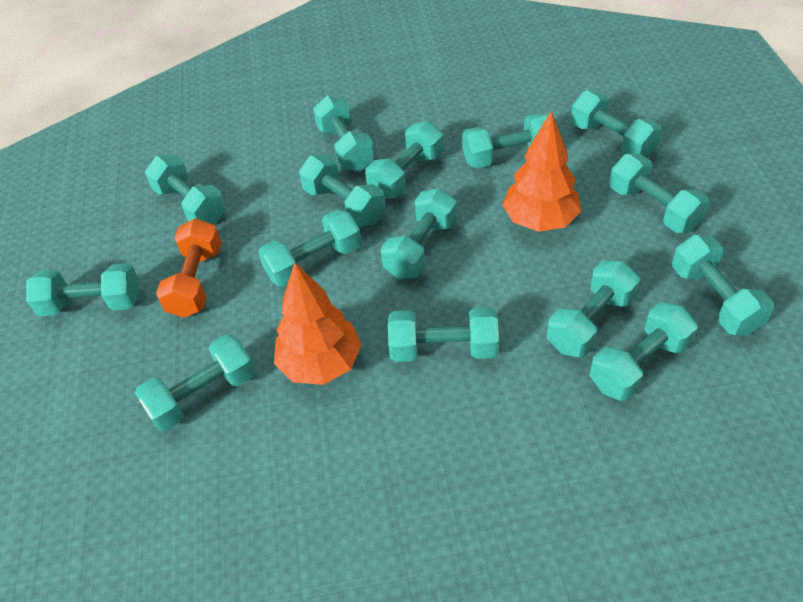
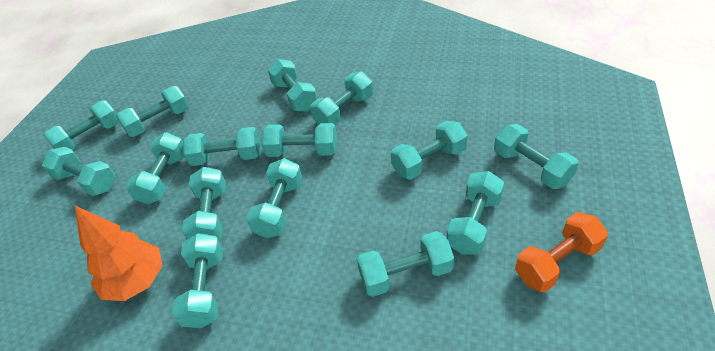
orange tree: 2 -> 1

